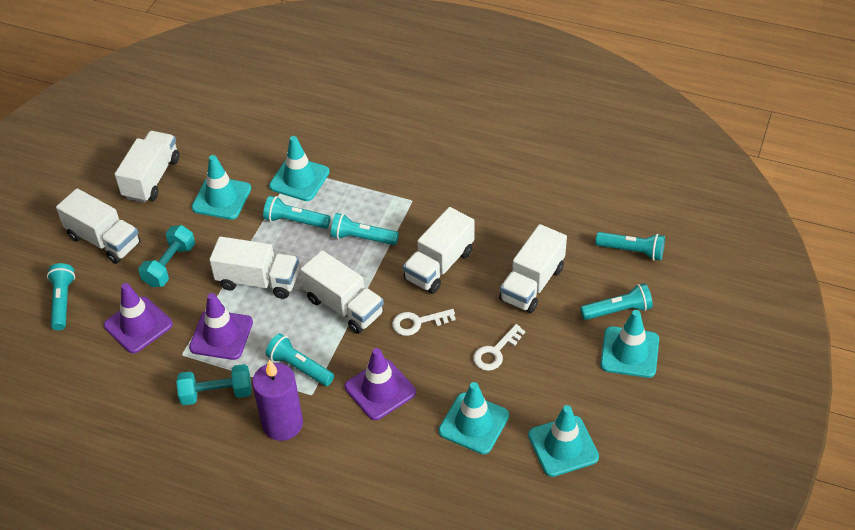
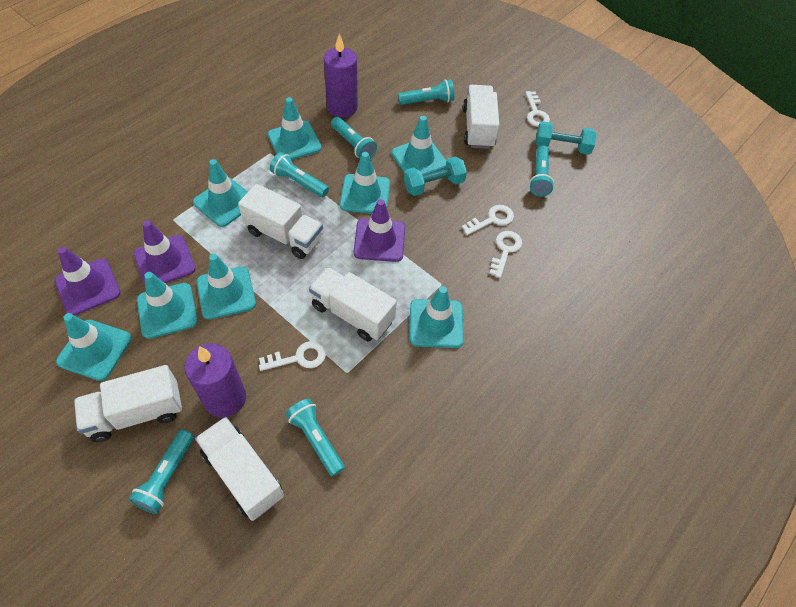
purple candle: 1 -> 2
turquoise traffic cone: 5 -> 8
white key: 2 -> 4
white truck: 6 -> 5

